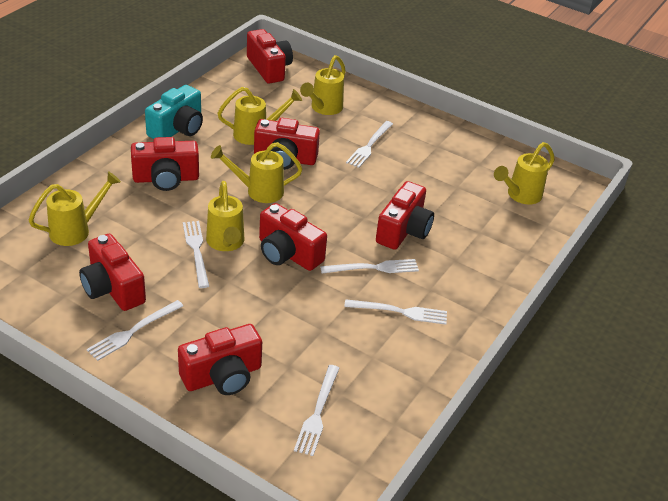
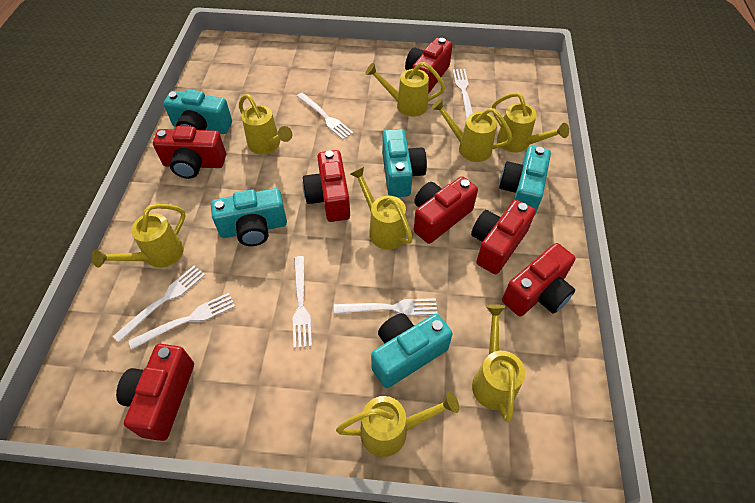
turquoise camera: 1 -> 5
yellow watering can: 6 -> 8

